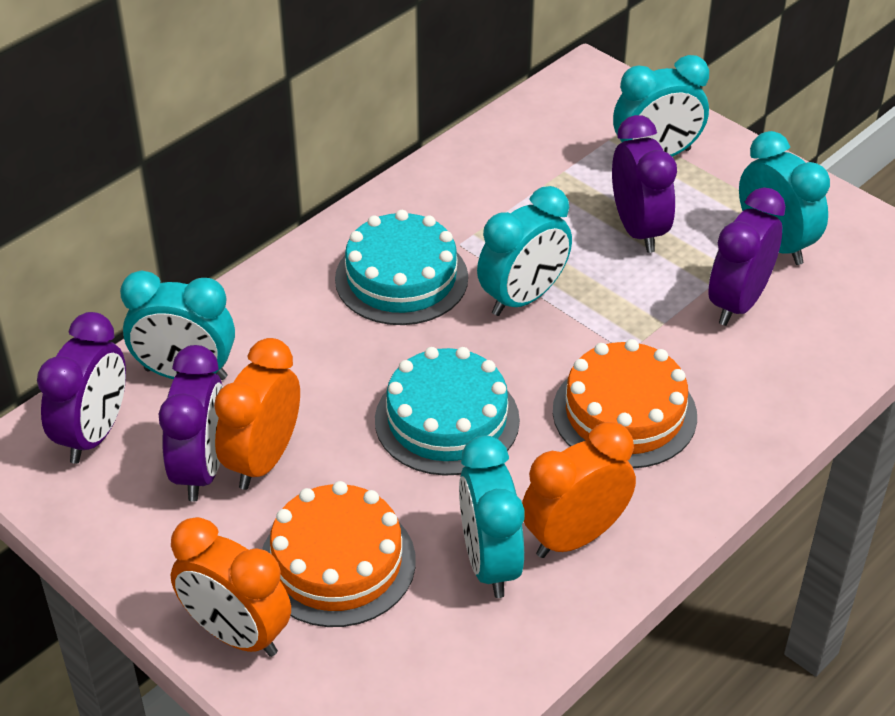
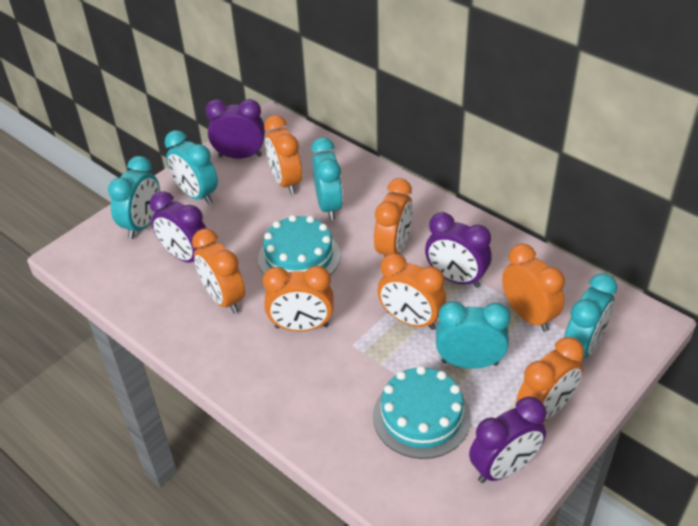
orange cake: 2 -> 0
orange clock: 3 -> 7

